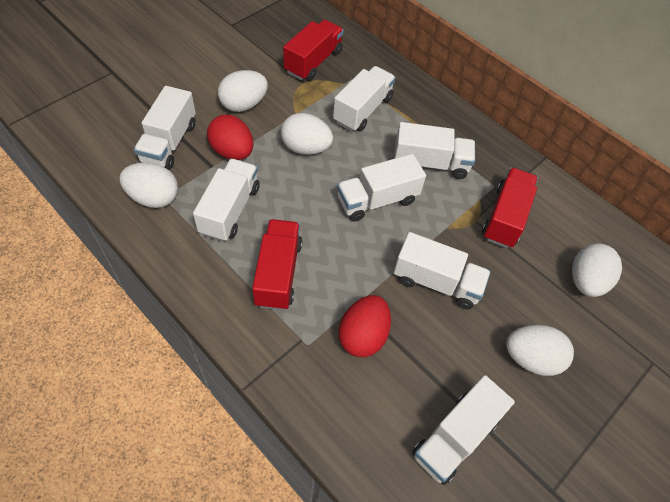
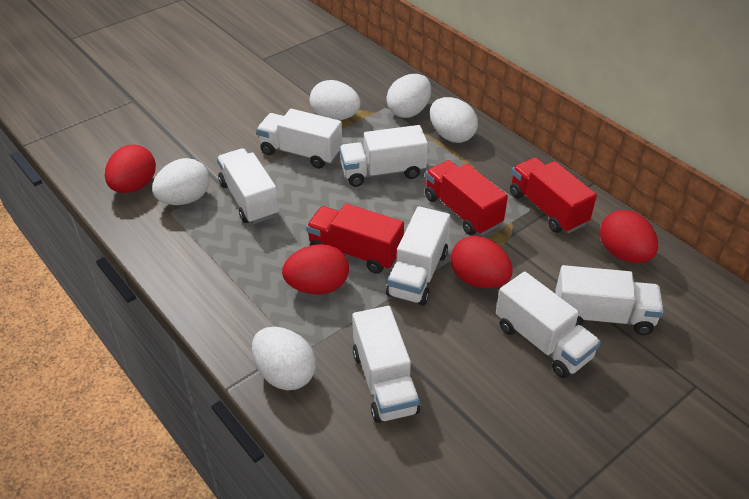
red egg: 2 -> 4

